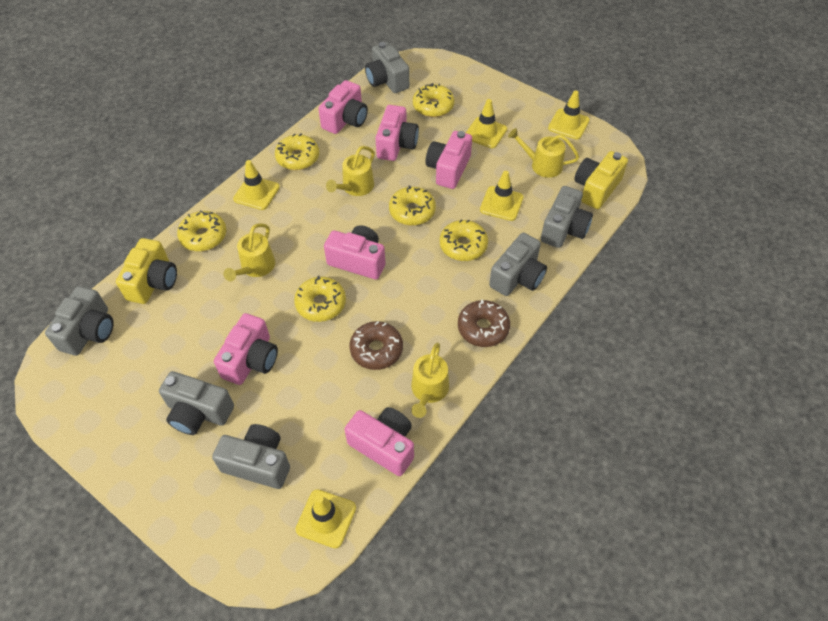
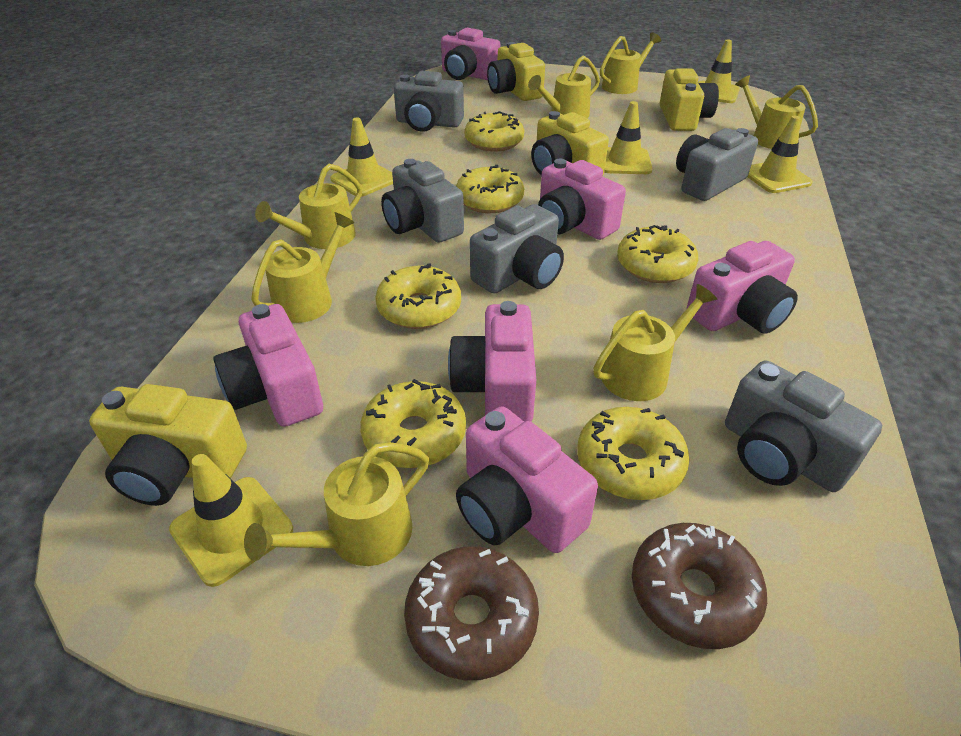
grey camera: 6 -> 5
yellow camera: 2 -> 4
yellow watering can: 4 -> 7

